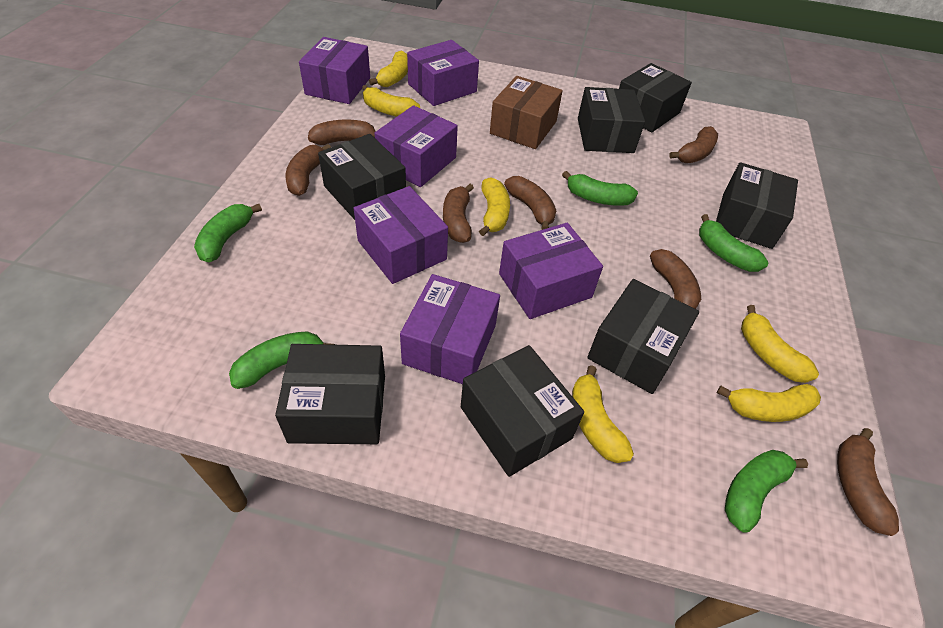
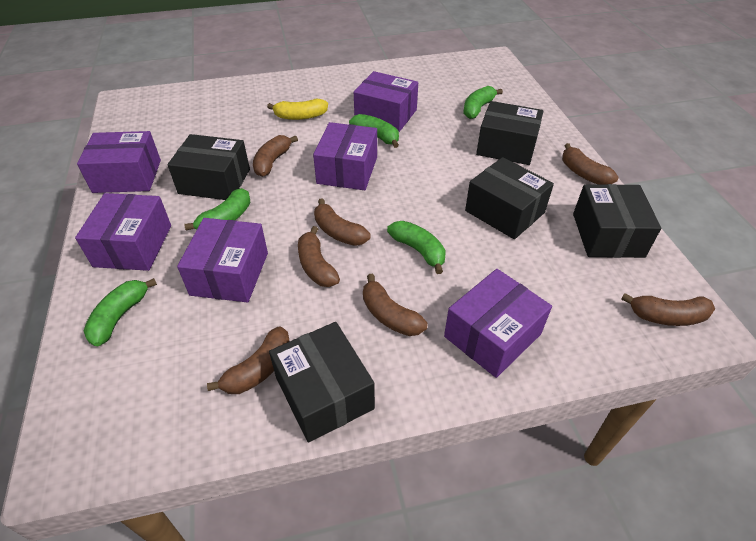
black box: 7 -> 5
brown box: 1 -> 0
yellow banana: 6 -> 1

